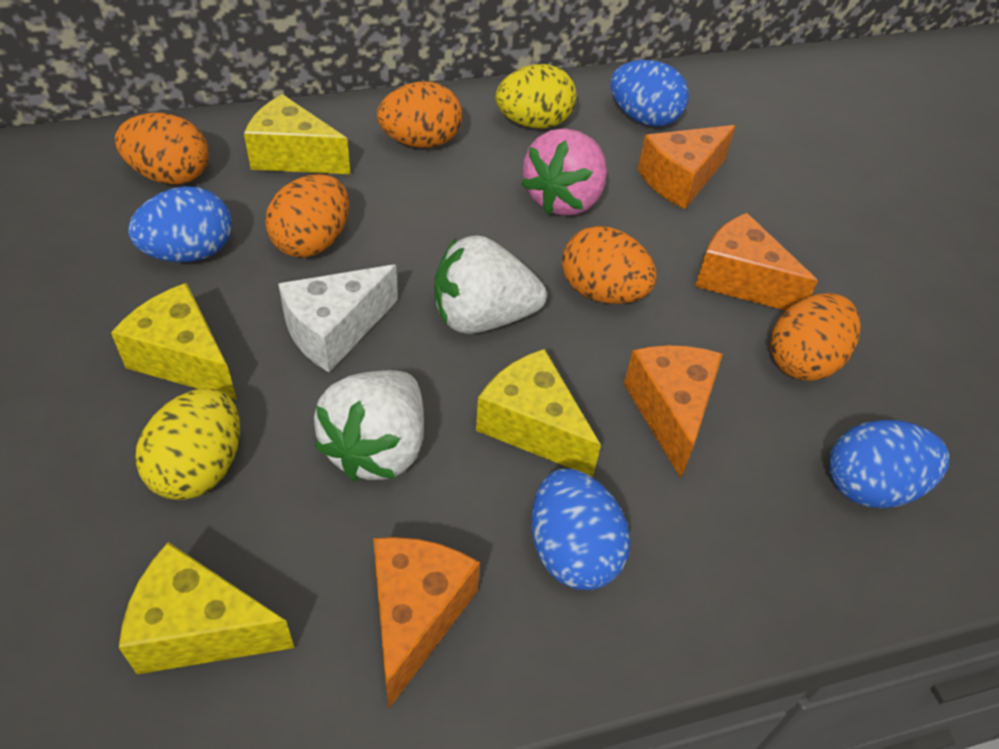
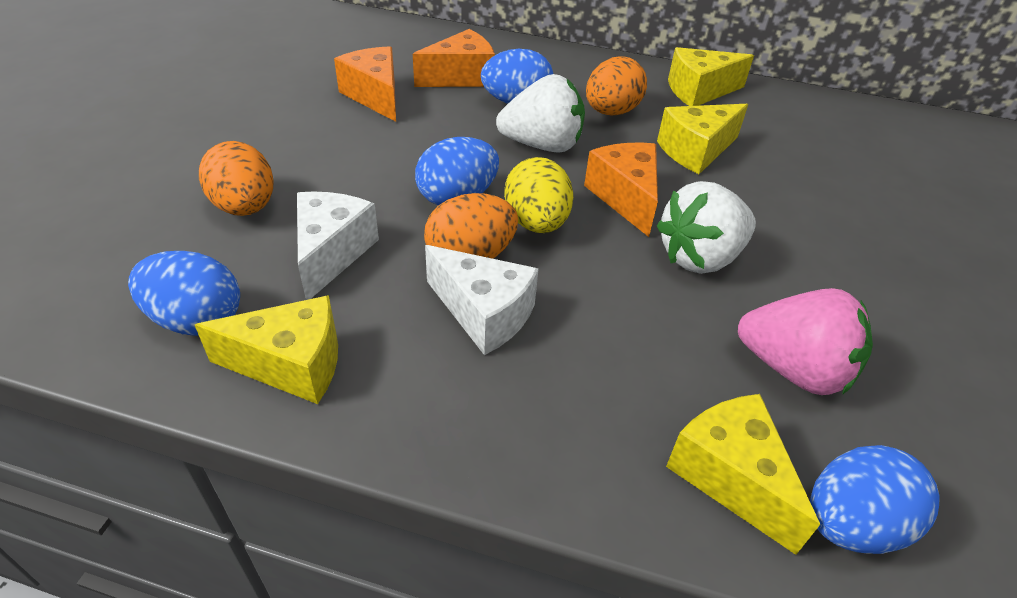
orange cheese: 4 -> 3
orange egg: 5 -> 3
white cheese: 1 -> 2
yellow egg: 2 -> 1

